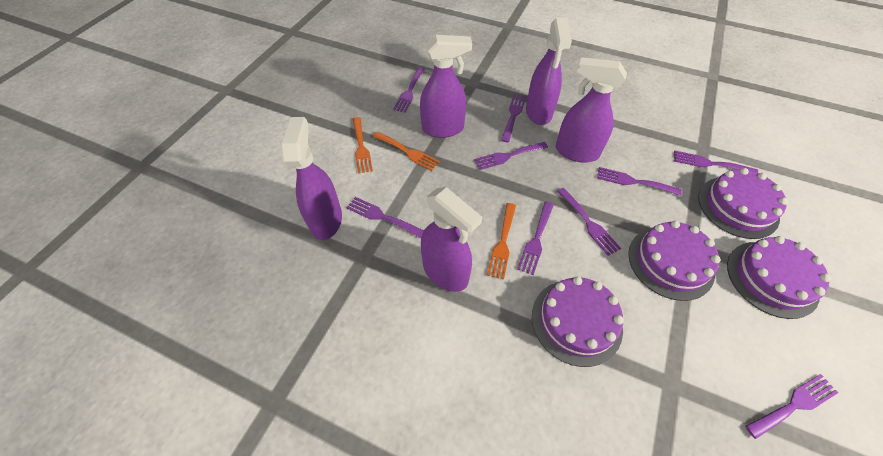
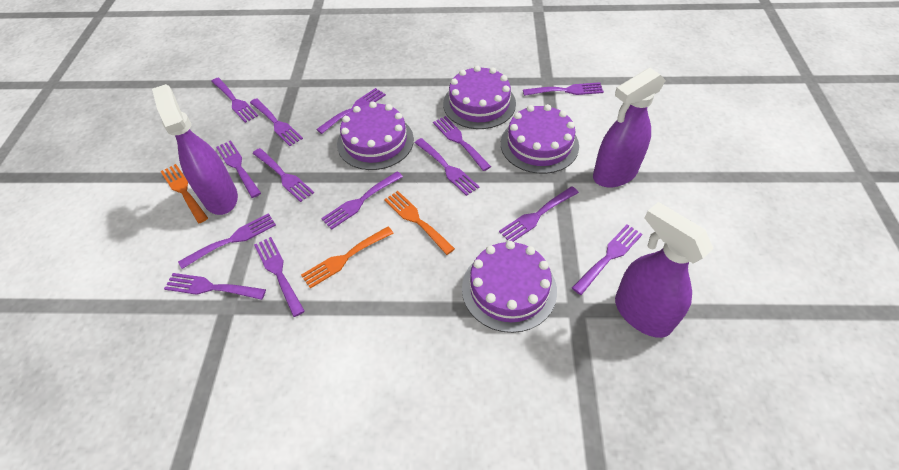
purple fork: 9 -> 14
purple spray bottle: 5 -> 3

